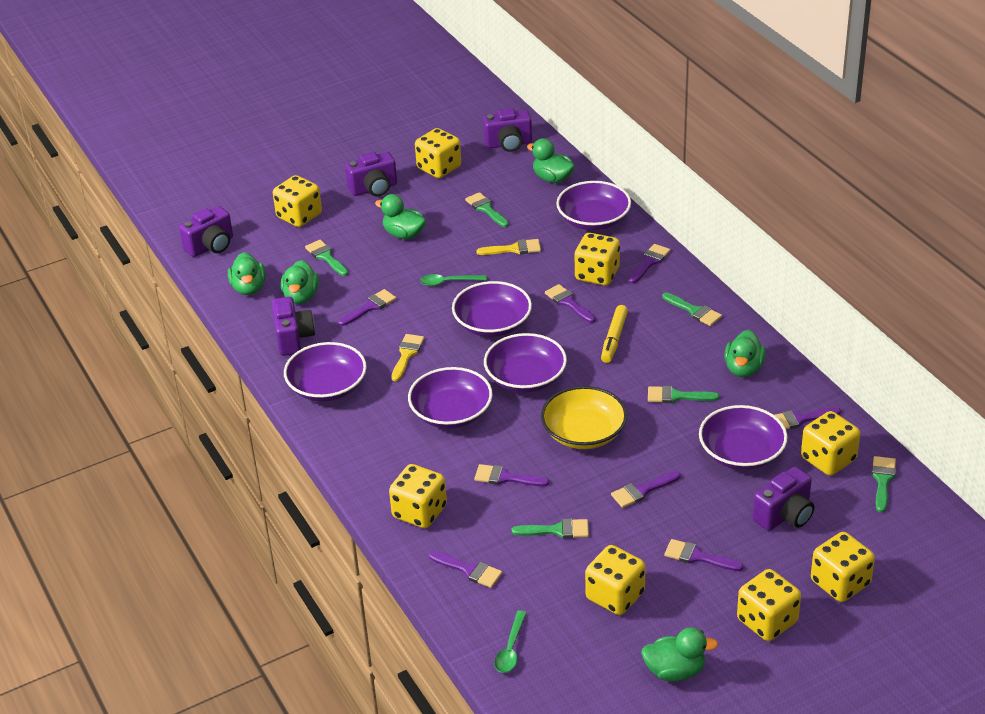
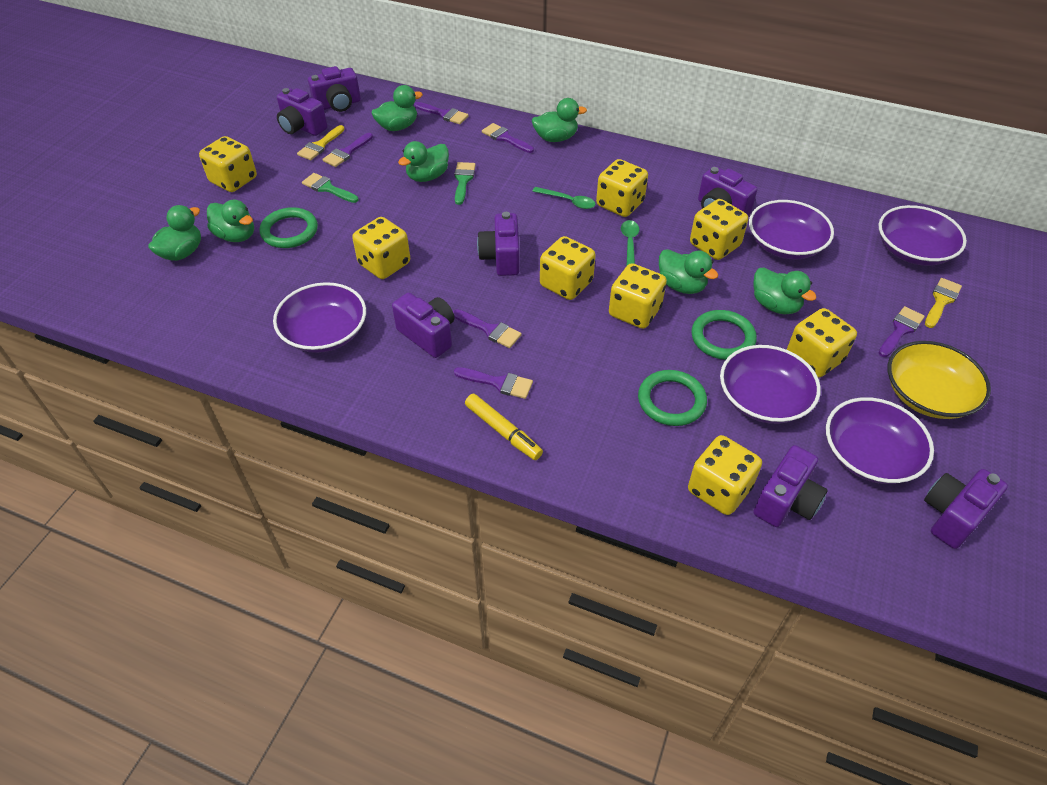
green brush: 6 -> 2
green duck: 6 -> 7
green ring: 0 -> 3
purple bowl: 6 -> 5
purple brush: 8 -> 6
purple camera: 5 -> 7

